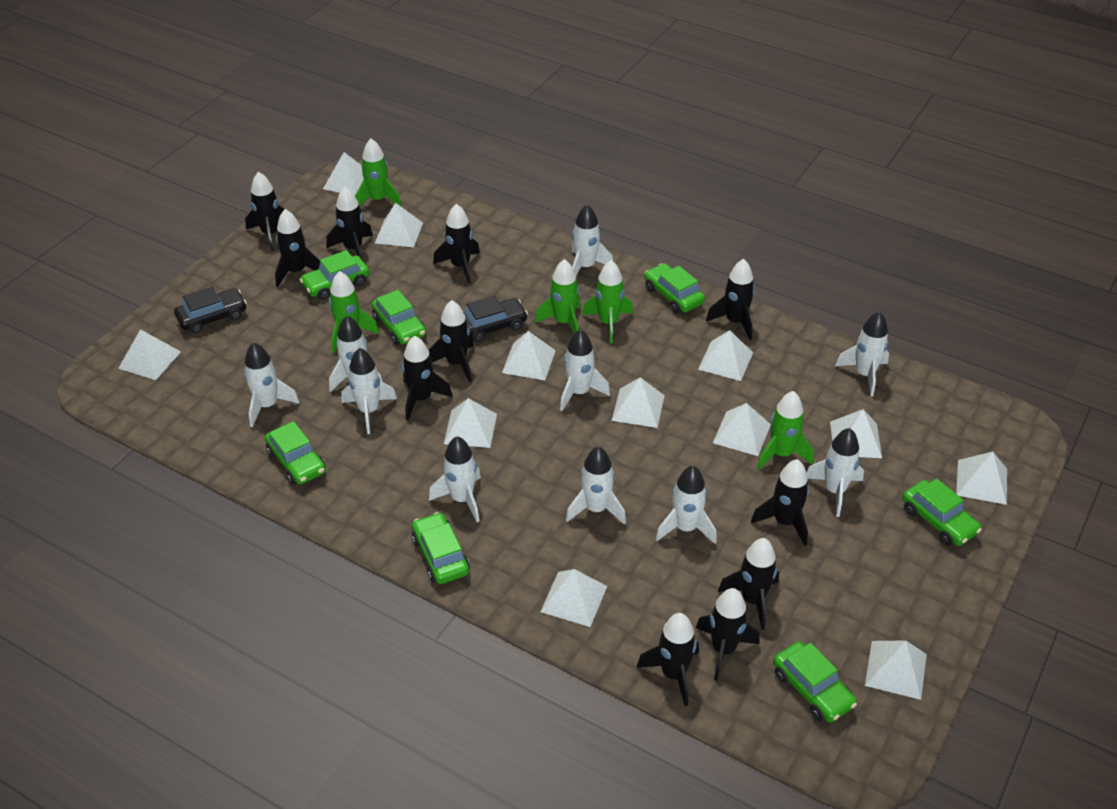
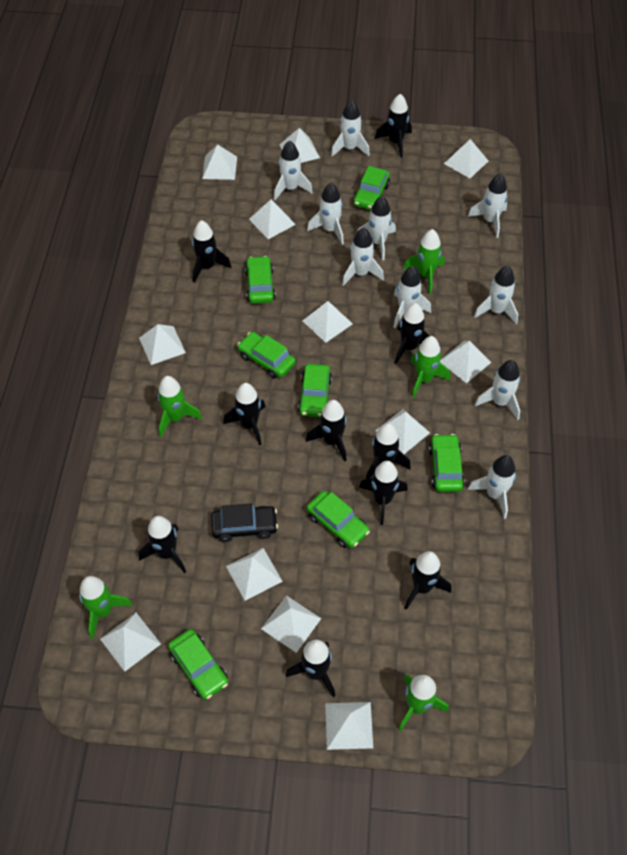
black car: 2 -> 1
black rocket: 11 -> 10

